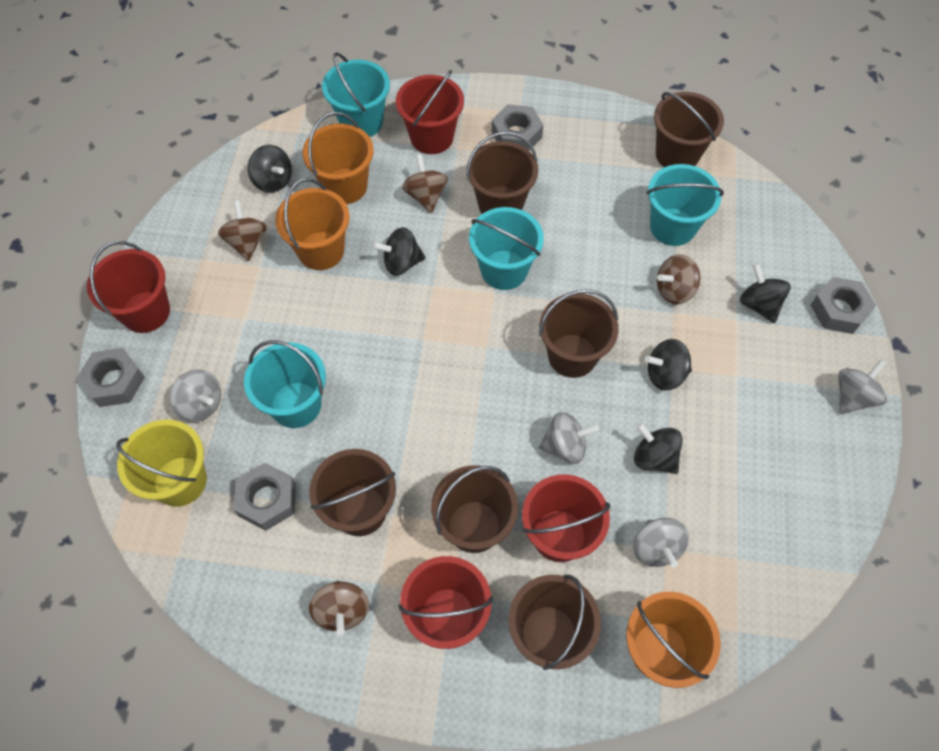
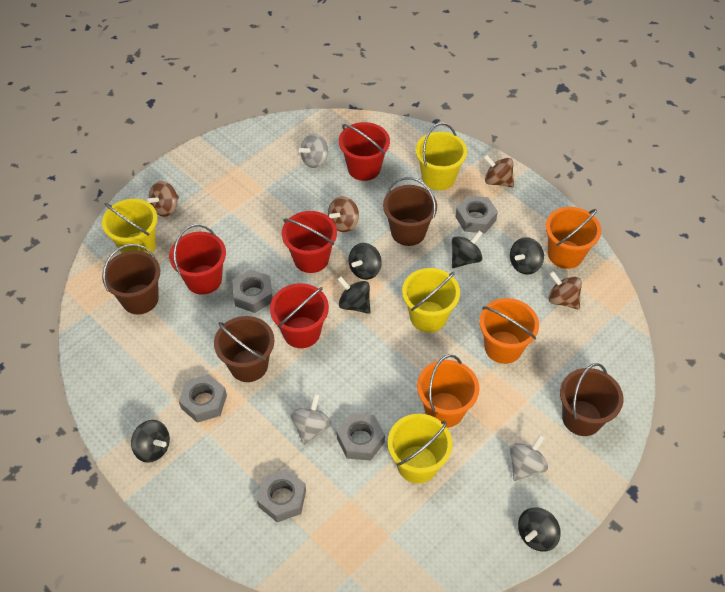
black spinning top: 5 -> 6
brown bucket: 6 -> 4
grey nut: 4 -> 5
grey spinning top: 4 -> 3
turquoise bucket: 4 -> 0
yellow bucket: 1 -> 4

